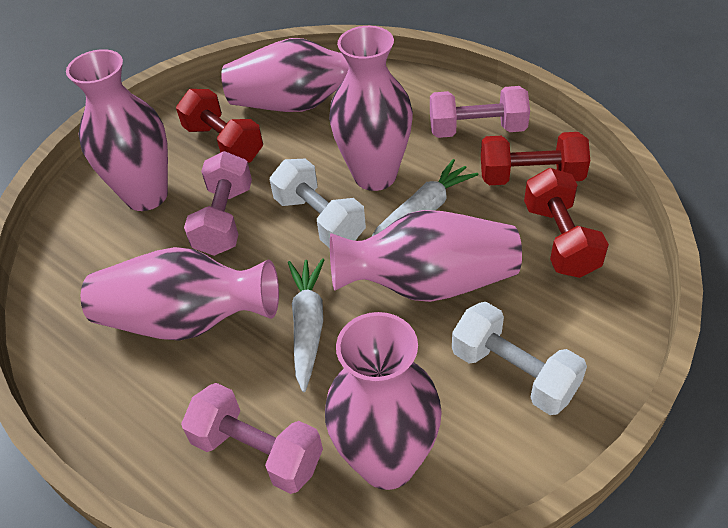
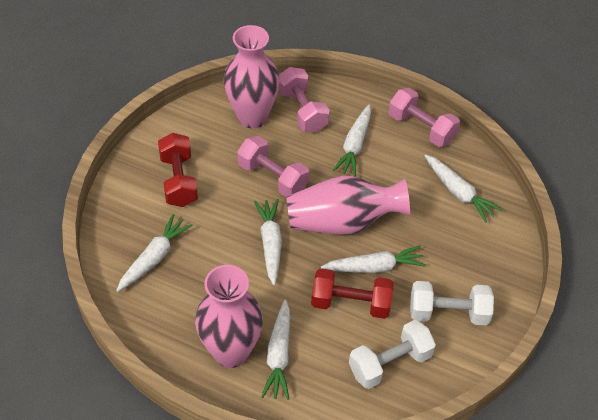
pink vase: 6 -> 3
red dumbbell: 3 -> 2
white carrot: 2 -> 6

